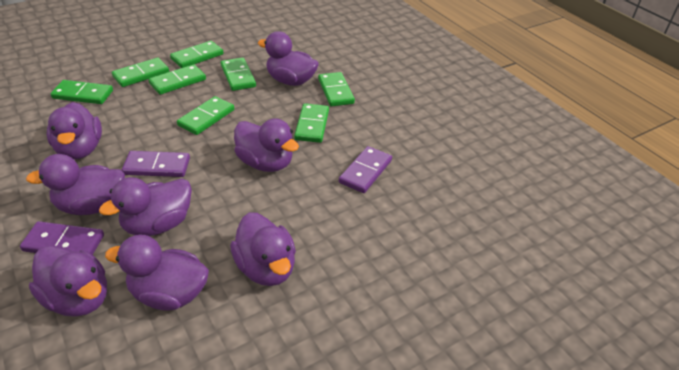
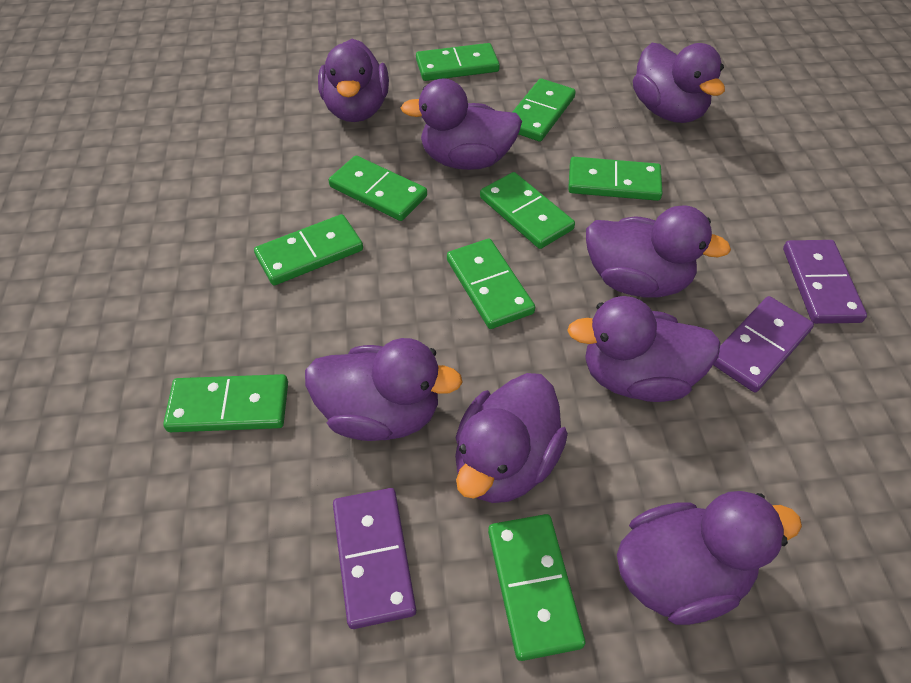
green domino: 8 -> 9

